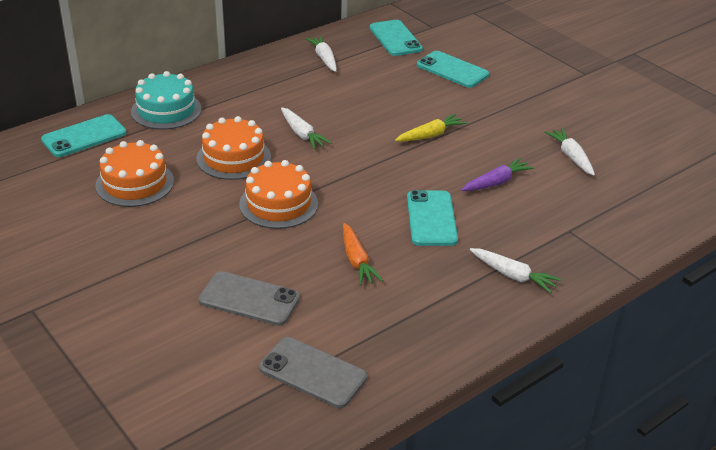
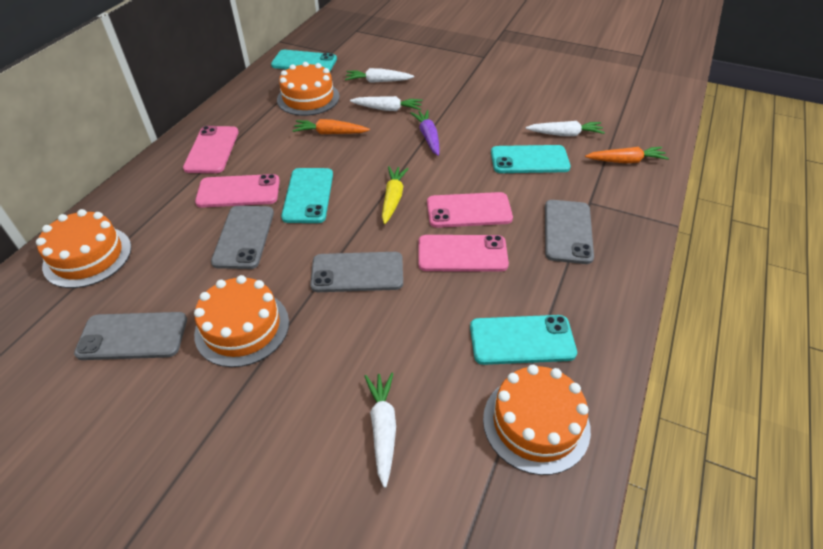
grey phone: 2 -> 4
orange cake: 3 -> 4
orange carrot: 1 -> 2
pink phone: 0 -> 4
turquoise cake: 1 -> 0

